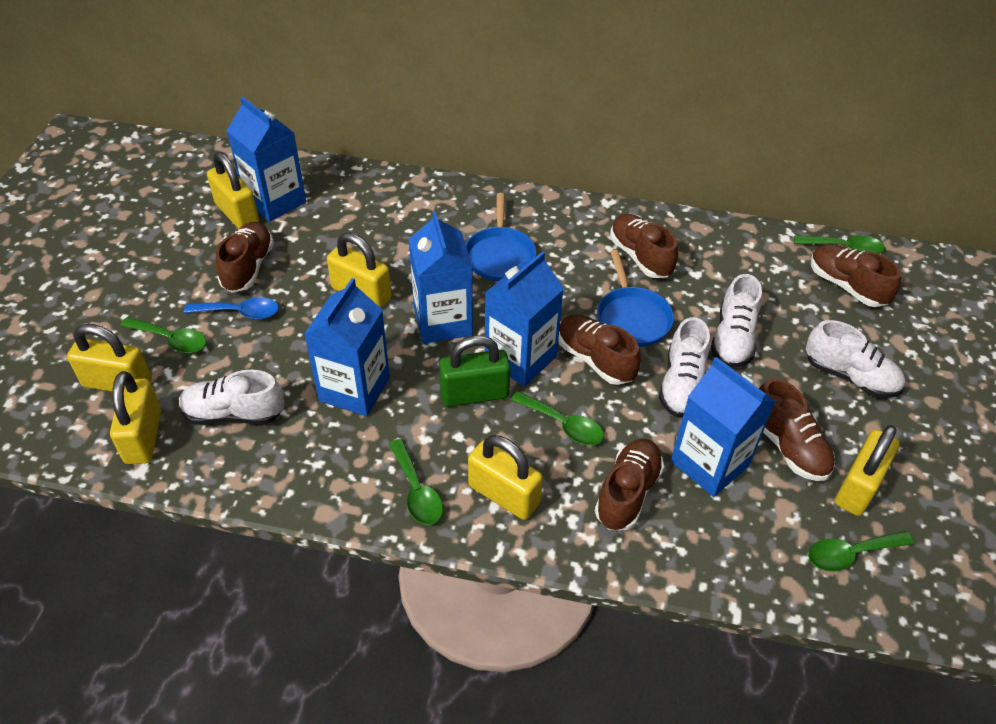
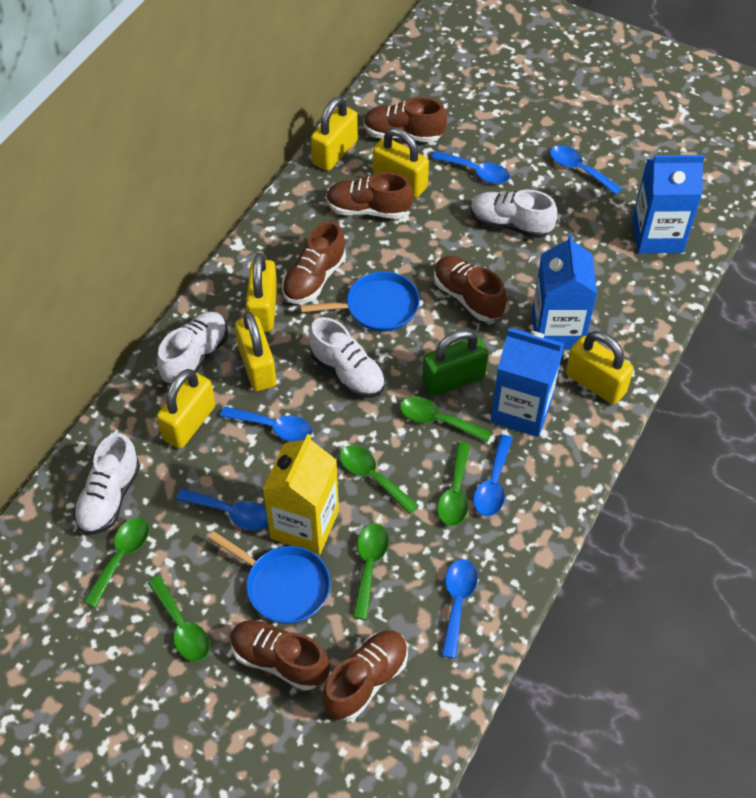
blue carton: 5 -> 3
blue spoon: 1 -> 6
green spoon: 5 -> 6
yellow carton: 0 -> 1

